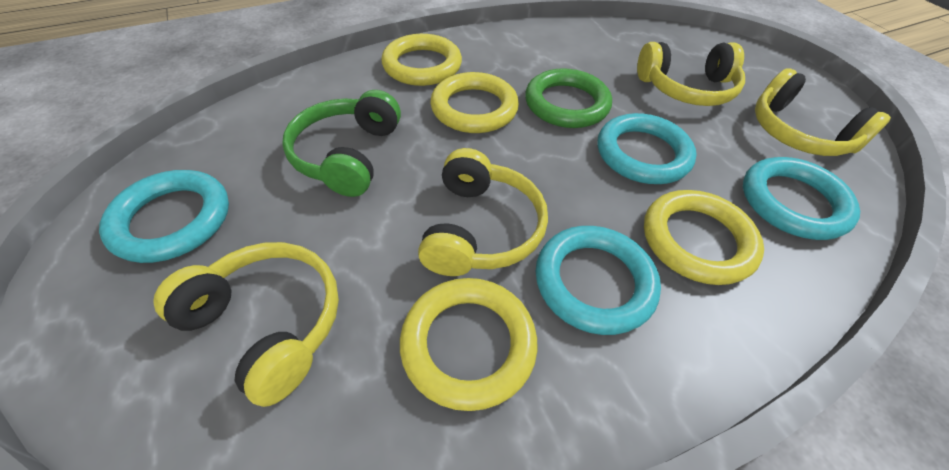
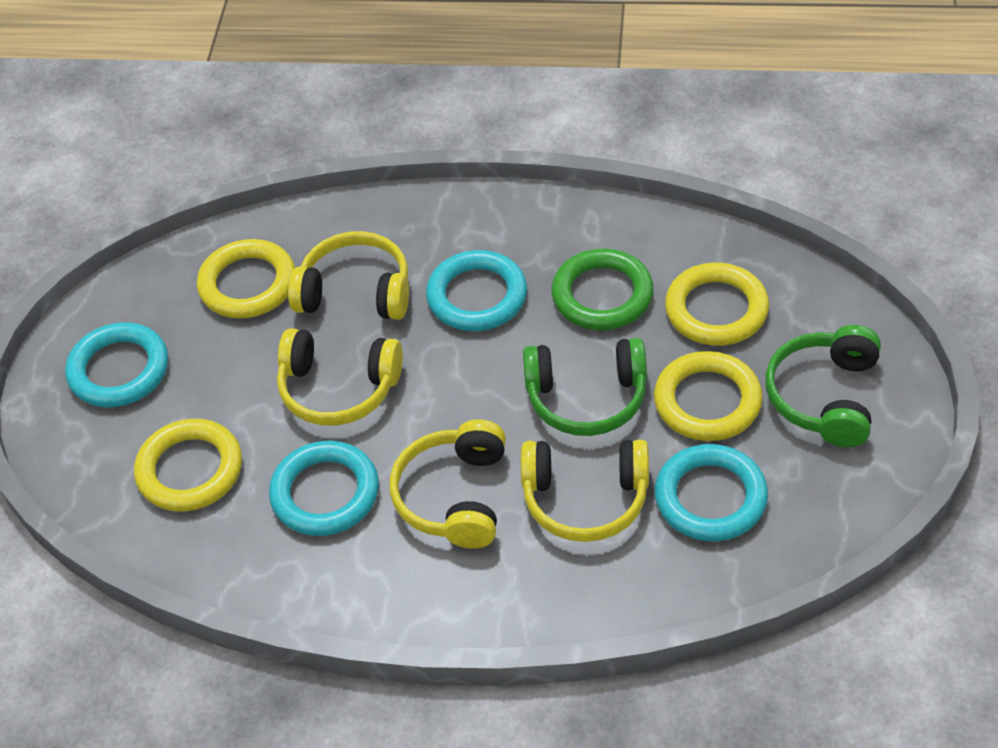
green headphones: 1 -> 2

